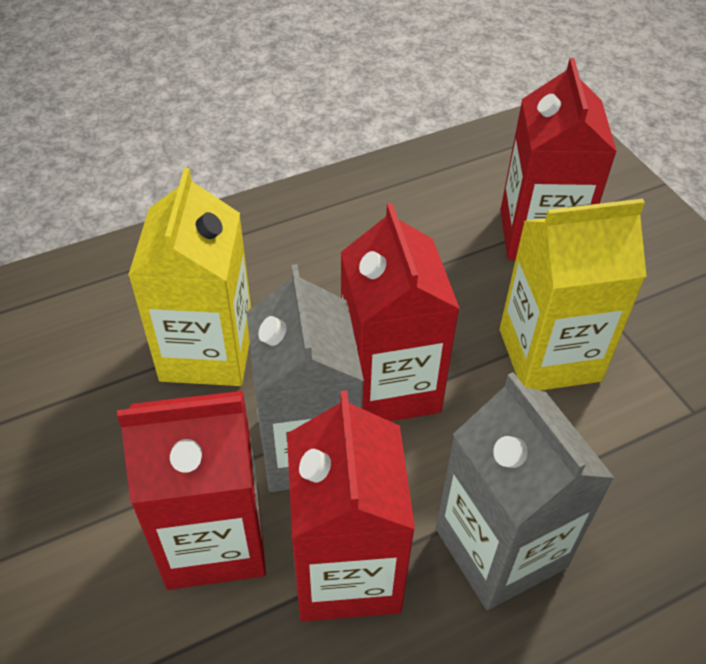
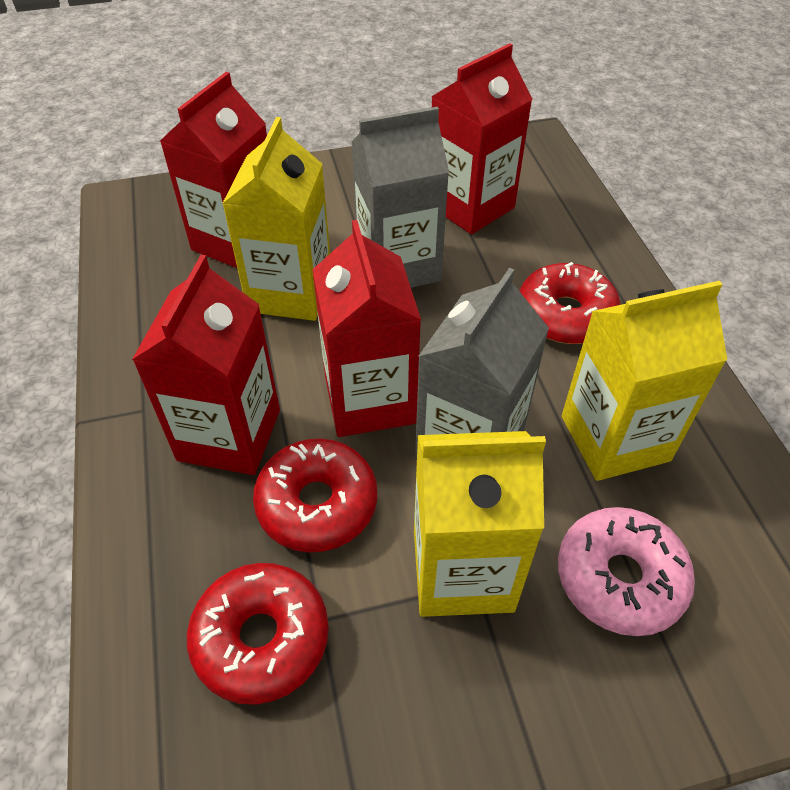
pink donut: 0 -> 1
red donut: 0 -> 3
yellow carton: 2 -> 3

